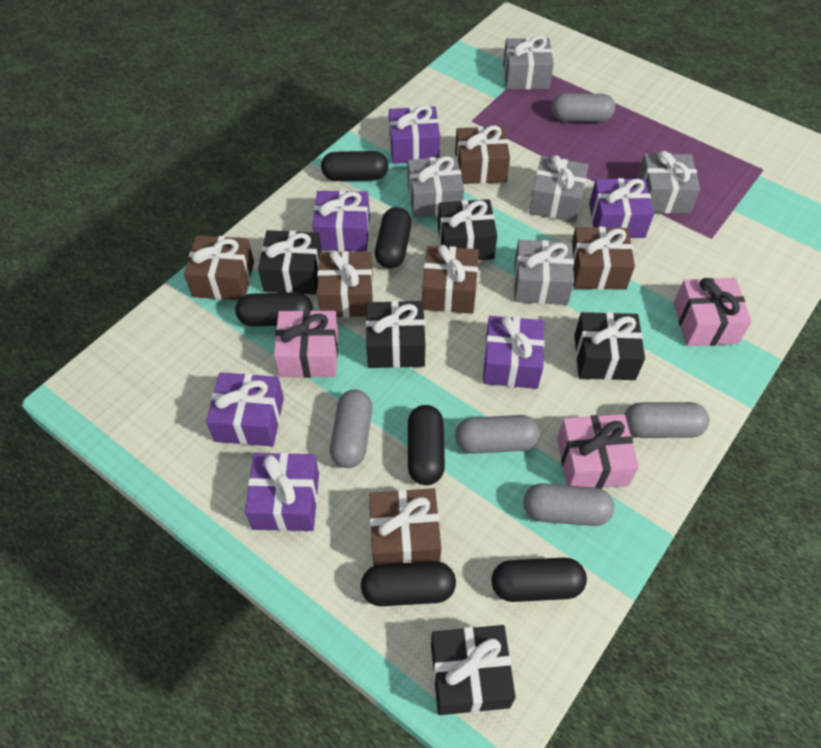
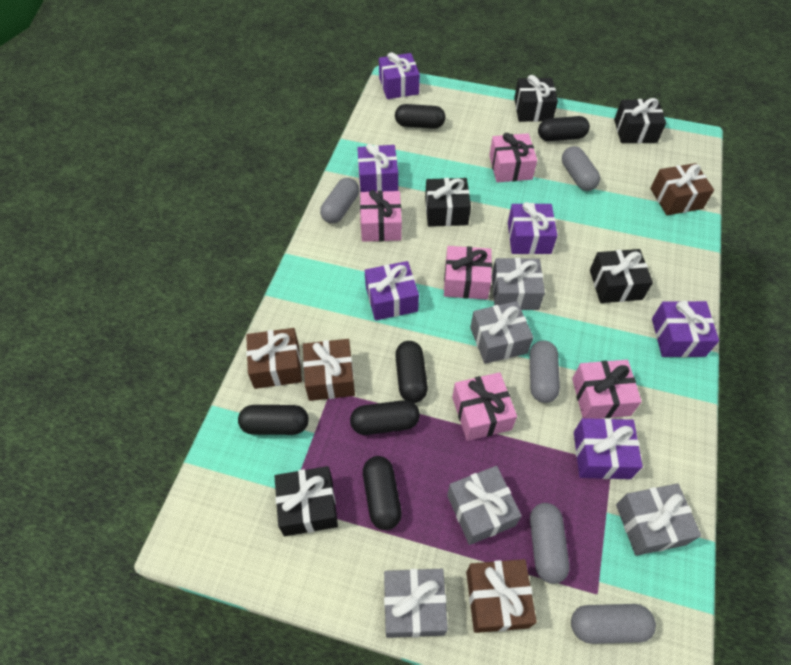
brown gift: 6 -> 4
pink gift: 3 -> 5

